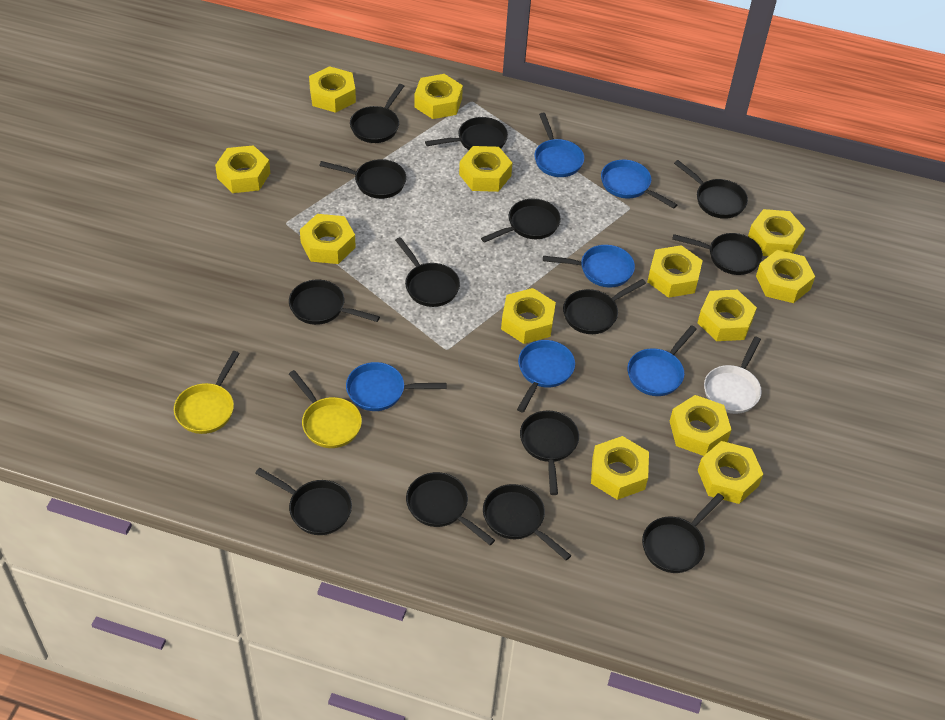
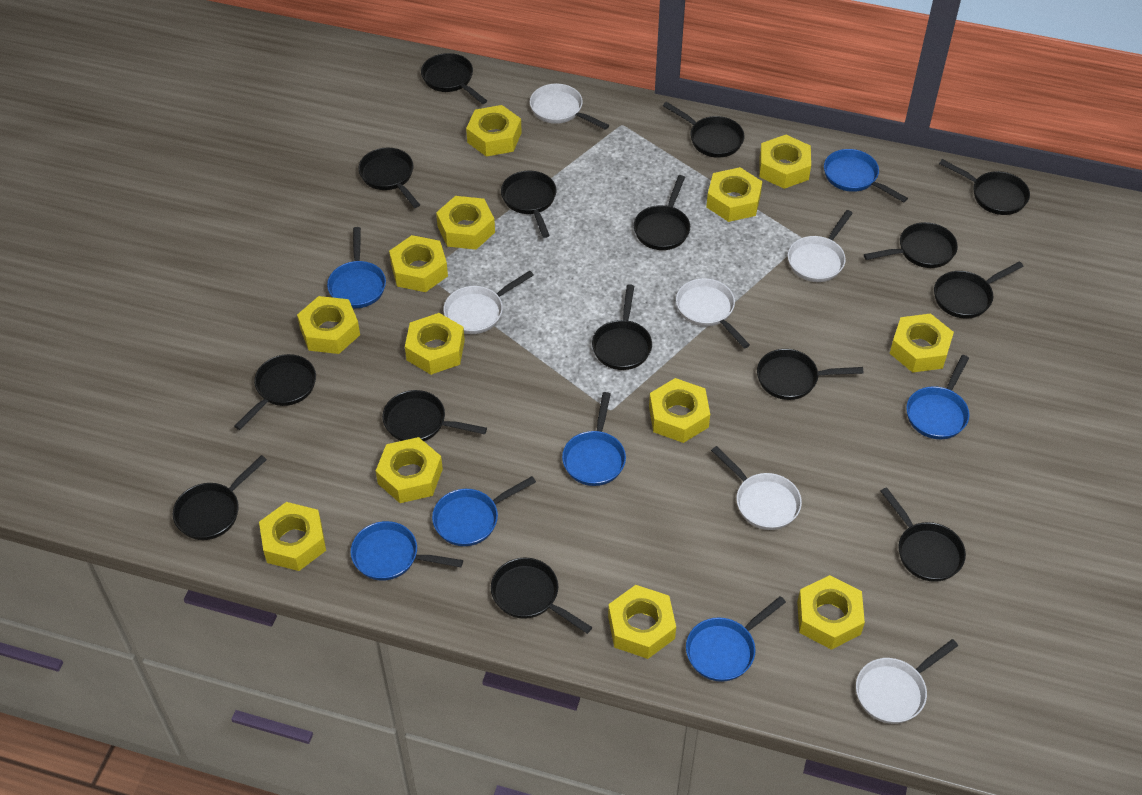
black pan: 14 -> 15
blue pan: 6 -> 7
white pan: 1 -> 6
yellow pan: 2 -> 0

